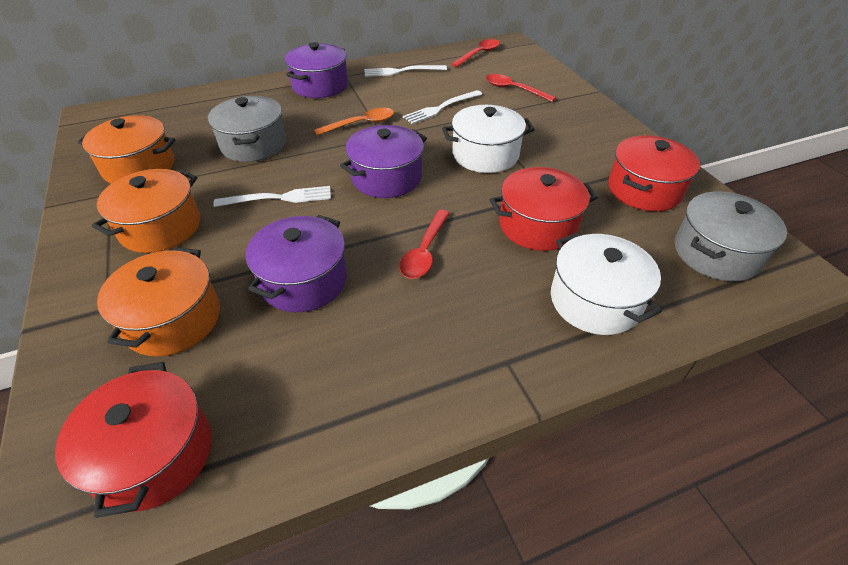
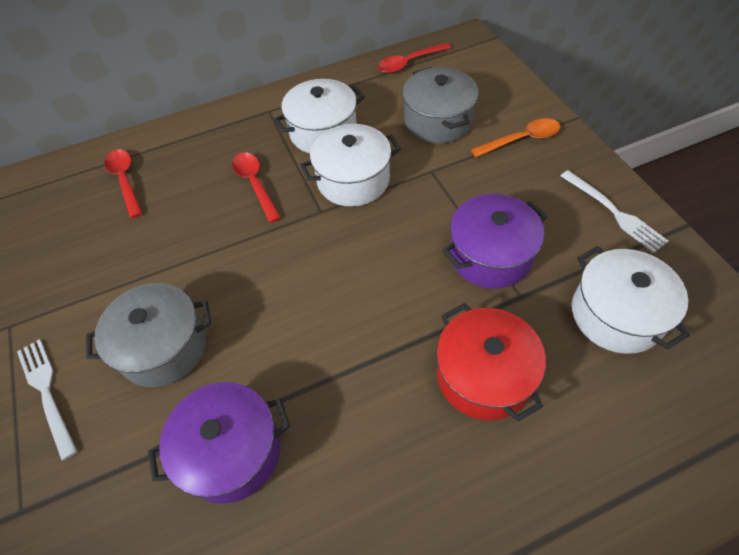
orange pot: 3 -> 0
purple pot: 3 -> 2
red pot: 3 -> 1
white fork: 3 -> 2
white pot: 2 -> 3

